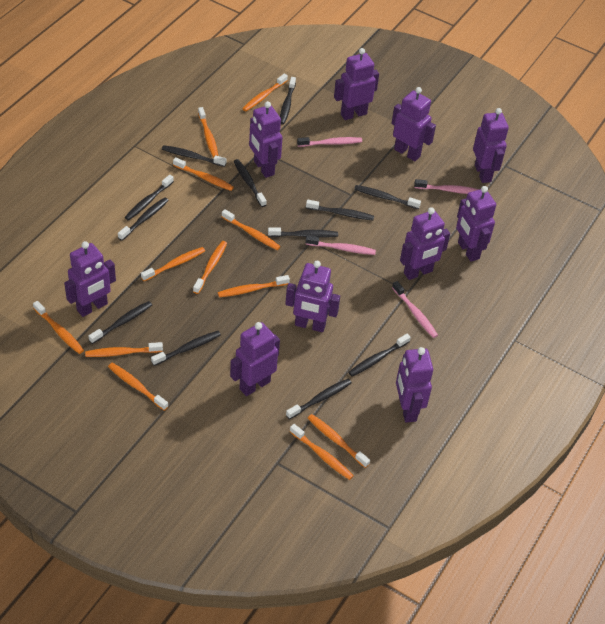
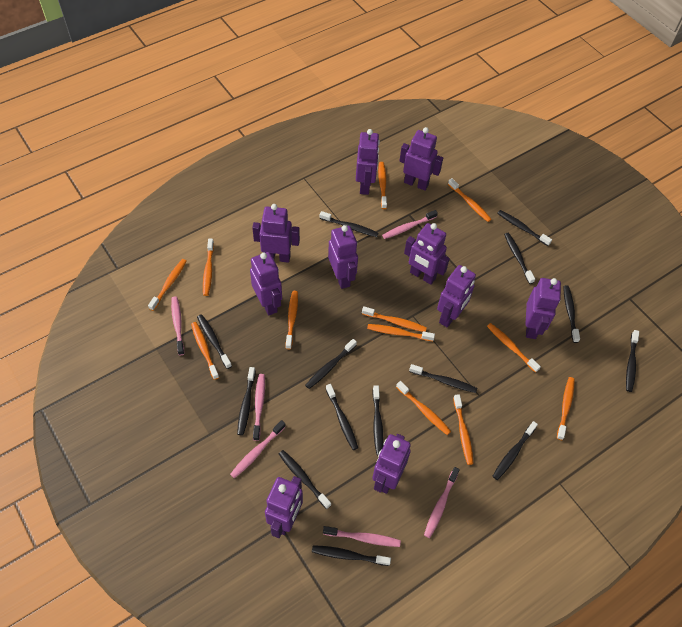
black toothbrush: 12 -> 14
pink toothbrush: 4 -> 6

